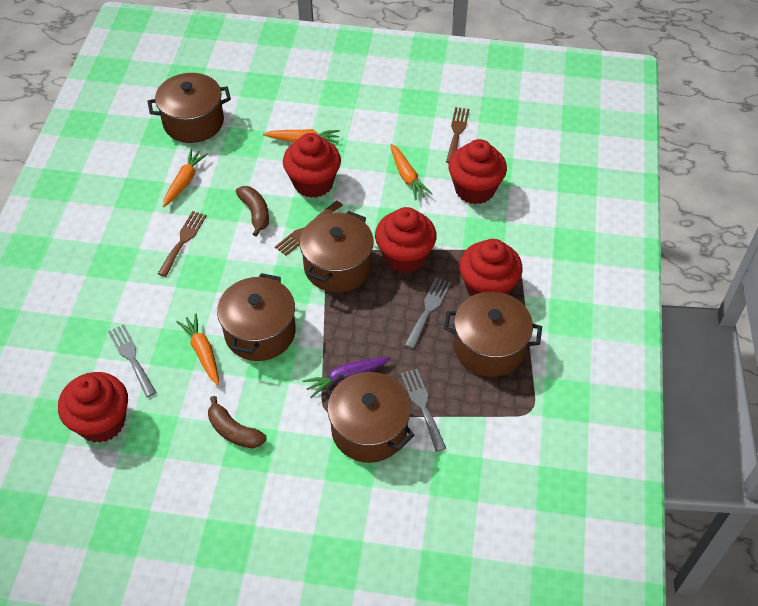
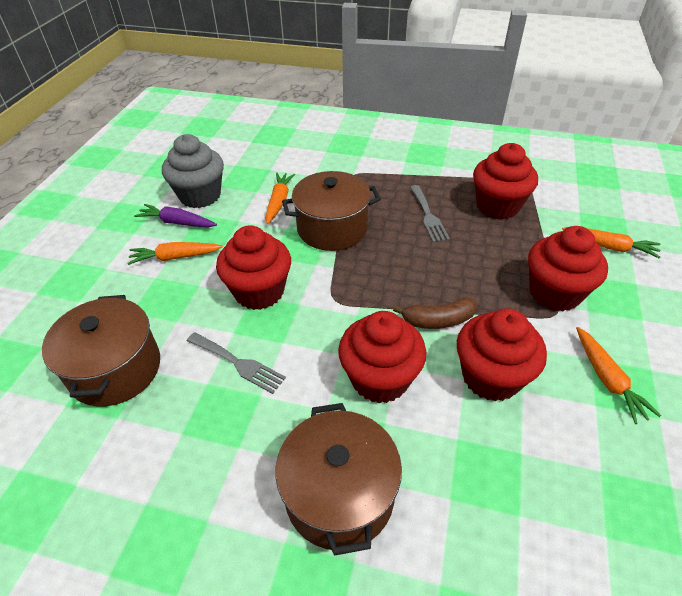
brown banana: 2 -> 1
brown fork: 3 -> 0
brown pot: 5 -> 3
grey cupcake: 0 -> 1
grey fork: 3 -> 2

